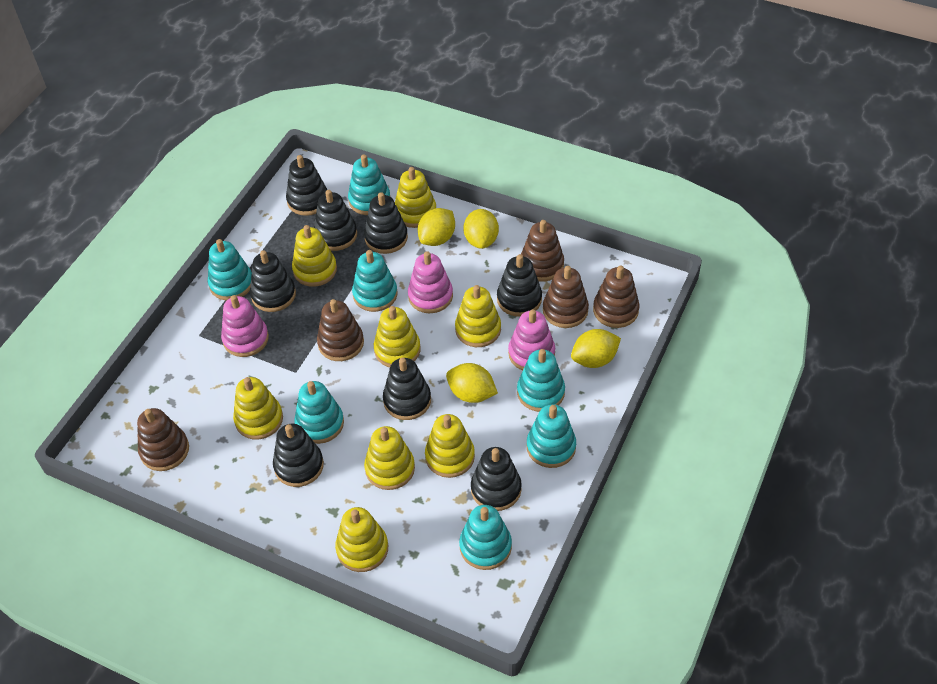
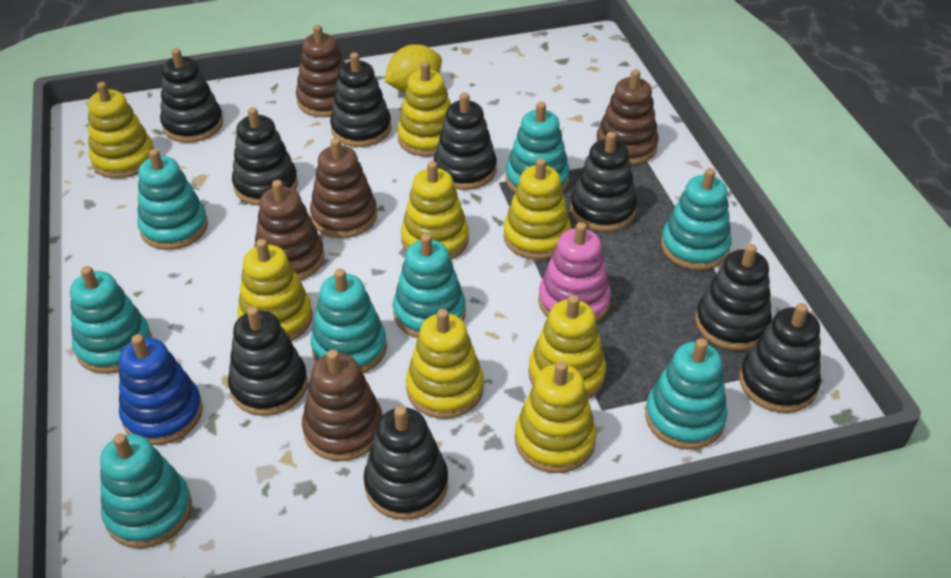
black stacking toy: 8 -> 9
blue stacking toy: 0 -> 1
pink stacking toy: 3 -> 1
turquoise stacking toy: 7 -> 8
yellow lemon: 4 -> 1

